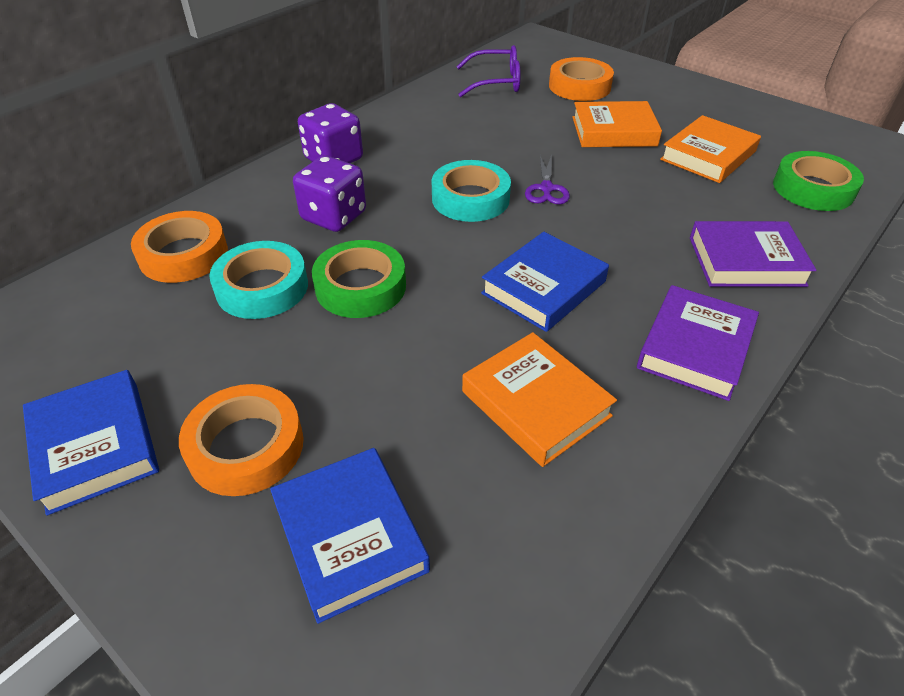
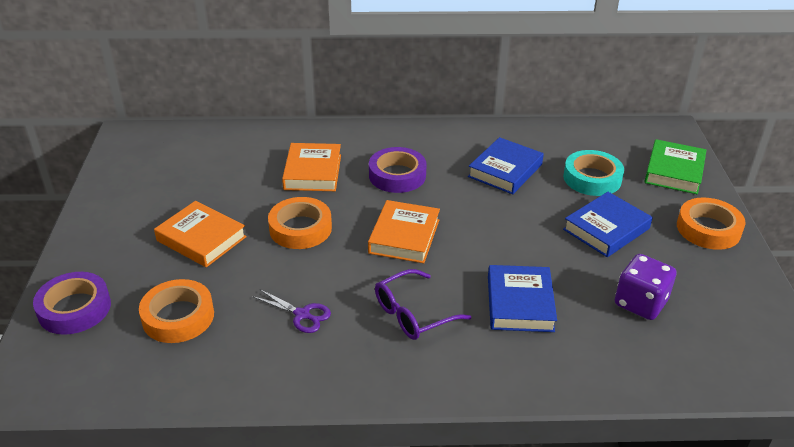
green book: 0 -> 1
green tape: 2 -> 0
purple book: 2 -> 0
purple dice: 2 -> 1
purple tape: 0 -> 2
turquoise tape: 2 -> 1

